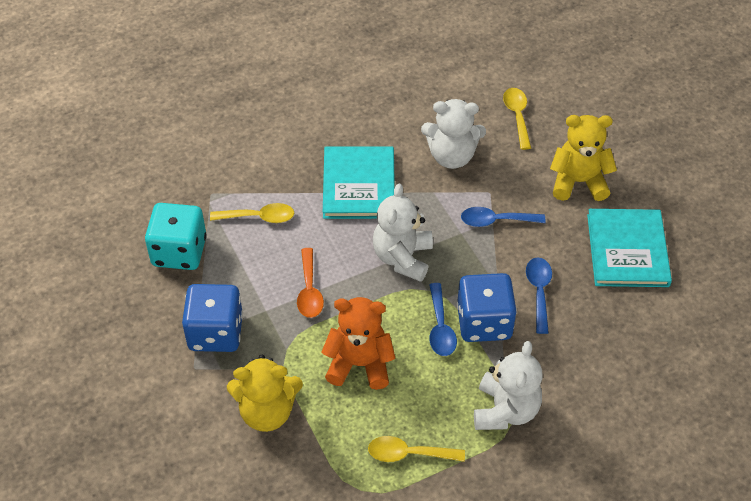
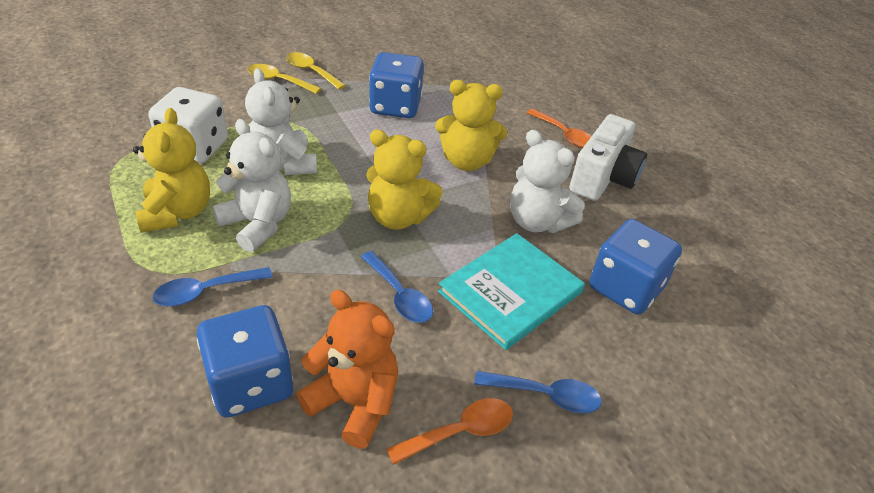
blue dice: 2 -> 3
orange spoon: 1 -> 2
turquoise book: 2 -> 1
turquoise dice: 1 -> 0
white camera: 0 -> 1
white dice: 0 -> 1
yellow spoon: 3 -> 2
yellow teddy bear: 2 -> 3

